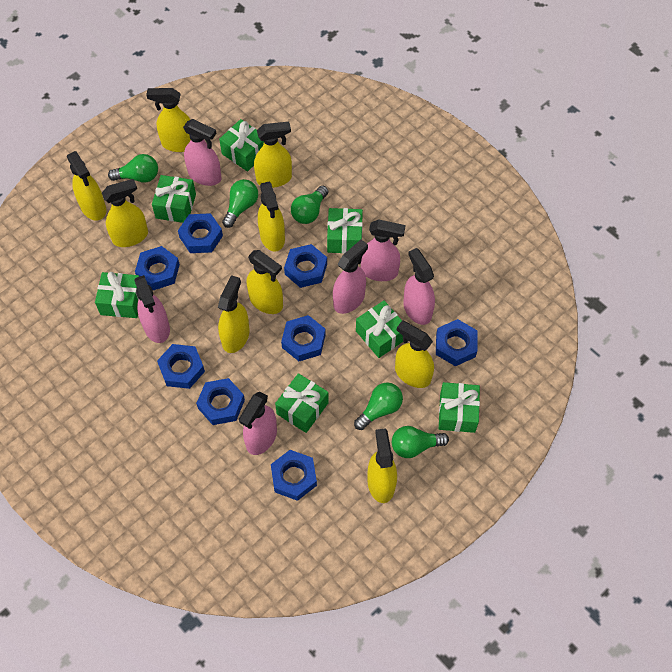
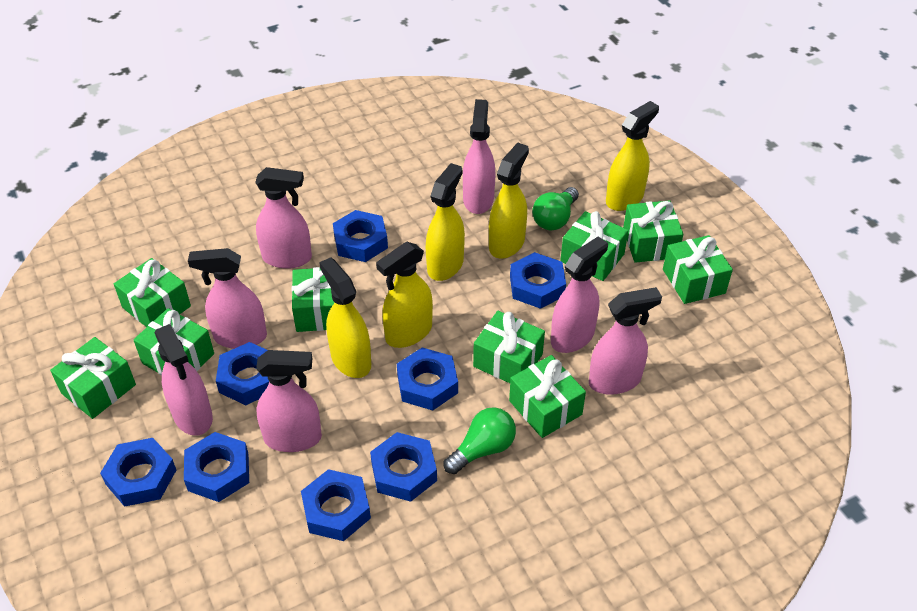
green gift: 7 -> 9
green light bulb: 5 -> 2
pink spray bottle: 6 -> 7
yellow spray bottle: 9 -> 5

